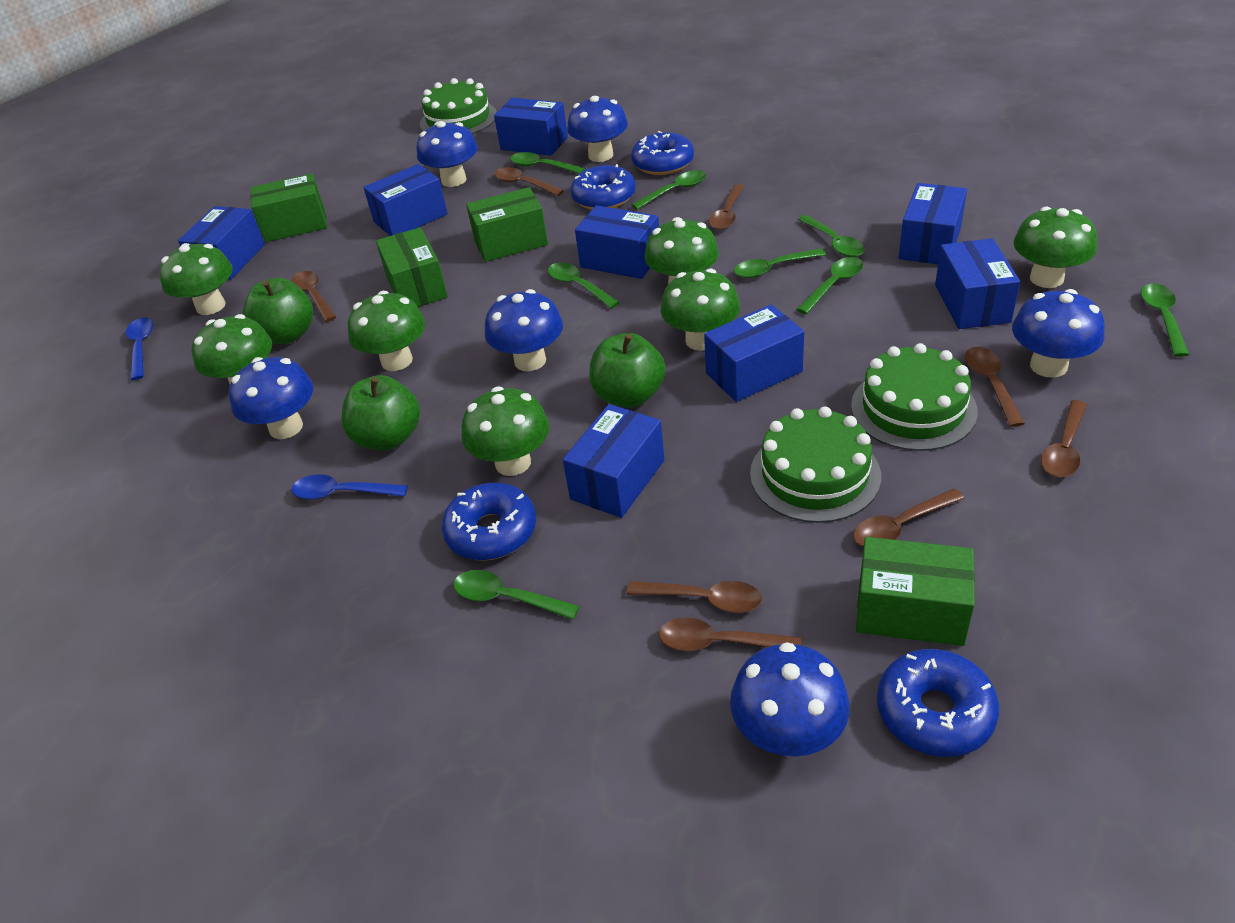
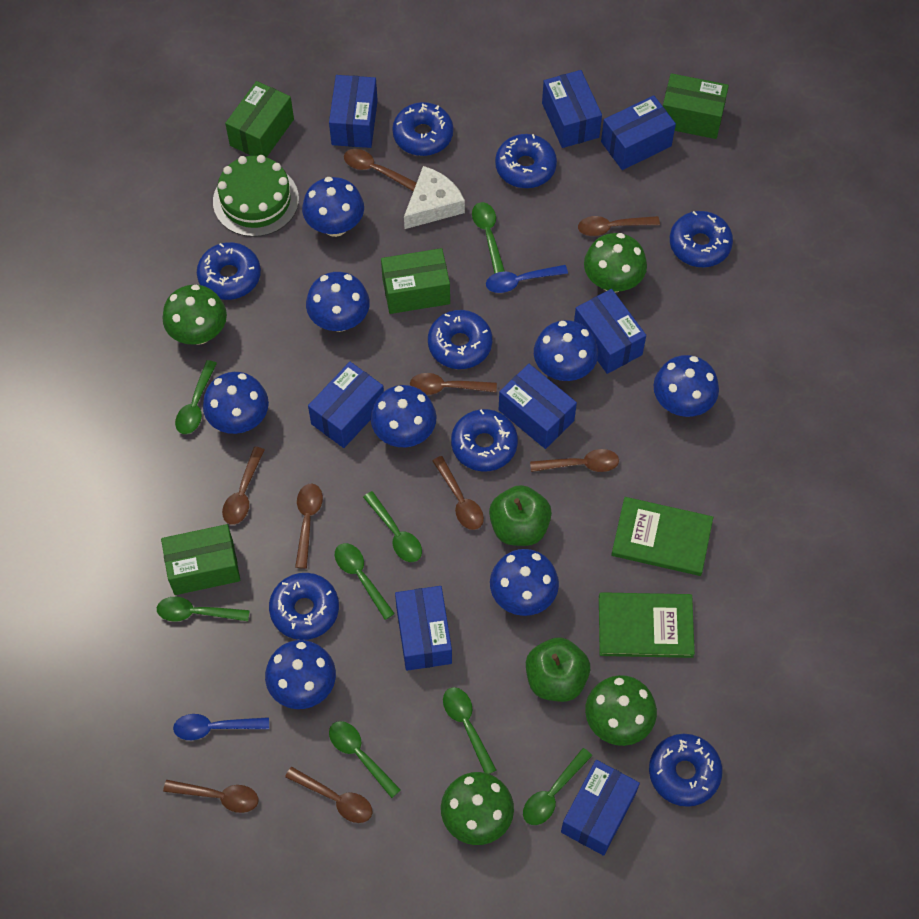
blue donut: 4 -> 8
blue mushroom: 6 -> 8
brown spoon: 8 -> 9
green apple: 3 -> 2
green book: 0 -> 2
green cake: 3 -> 1
green mushroom: 7 -> 4
white cheese: 0 -> 1

